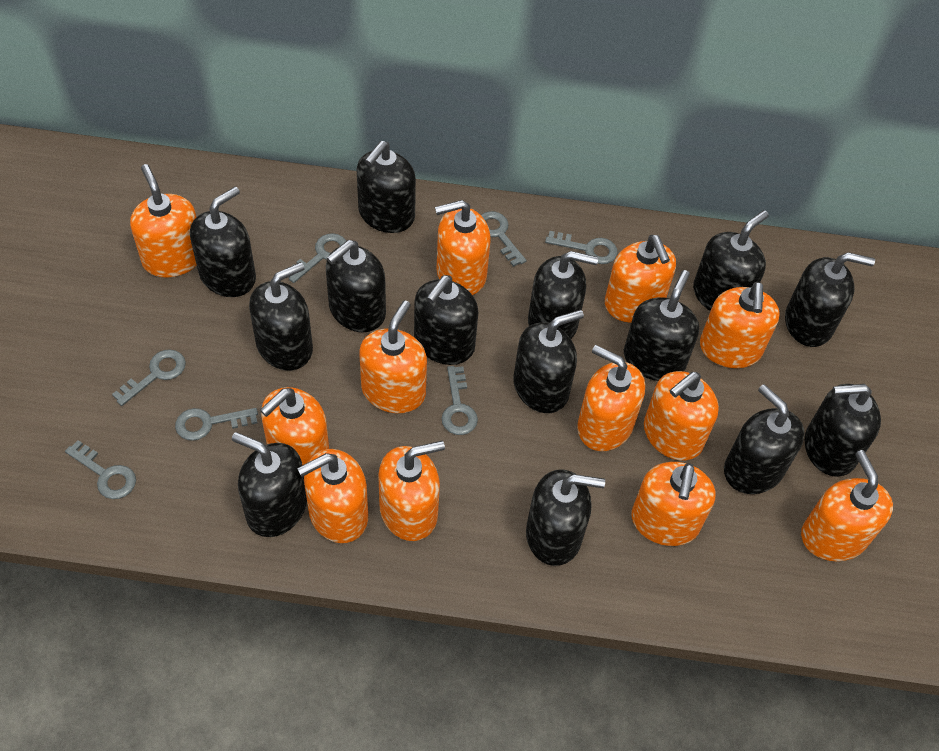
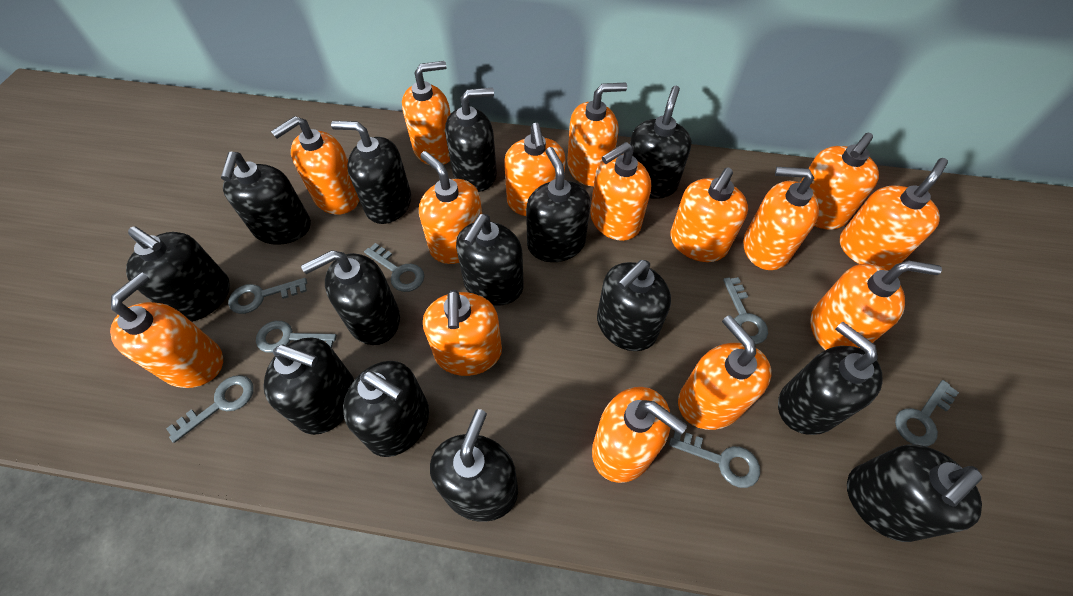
orange soap dispenser: 12 -> 15

